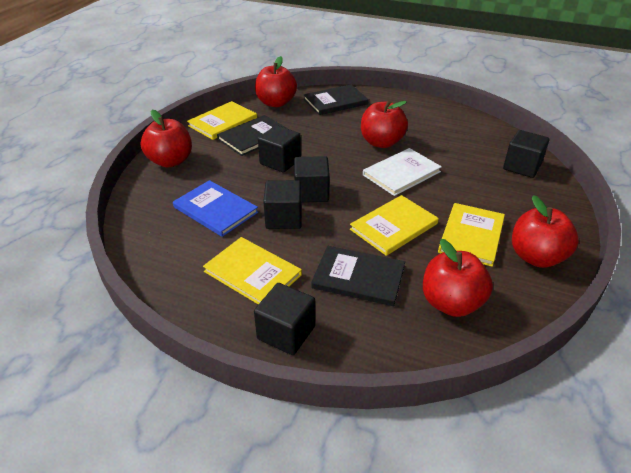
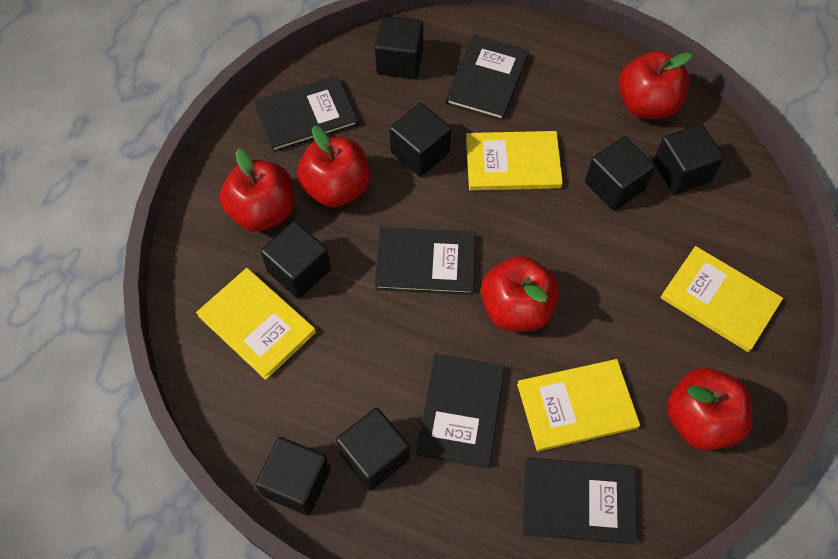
black book: 3 -> 5
black cube: 5 -> 7
blue book: 1 -> 0
white book: 1 -> 0

